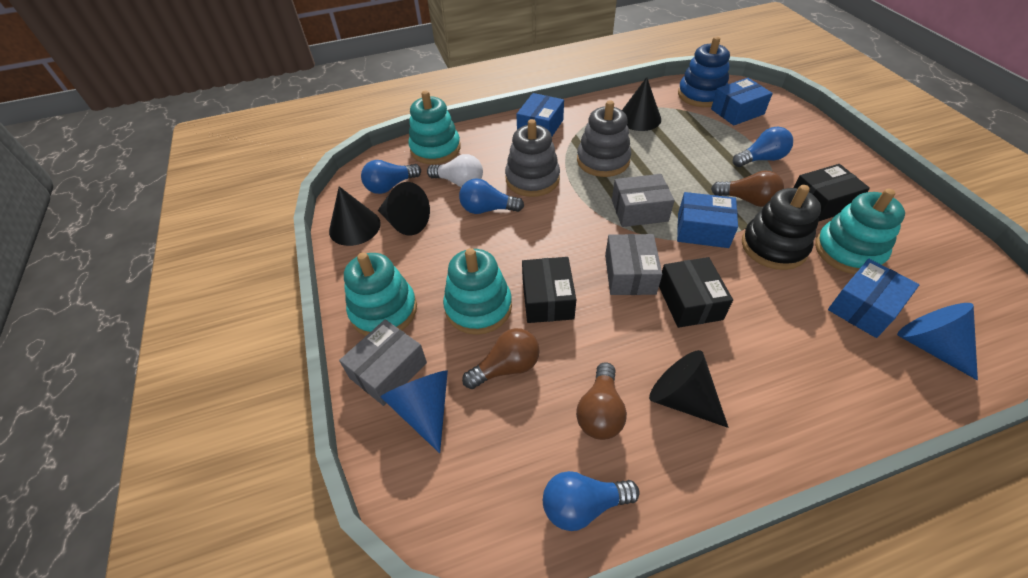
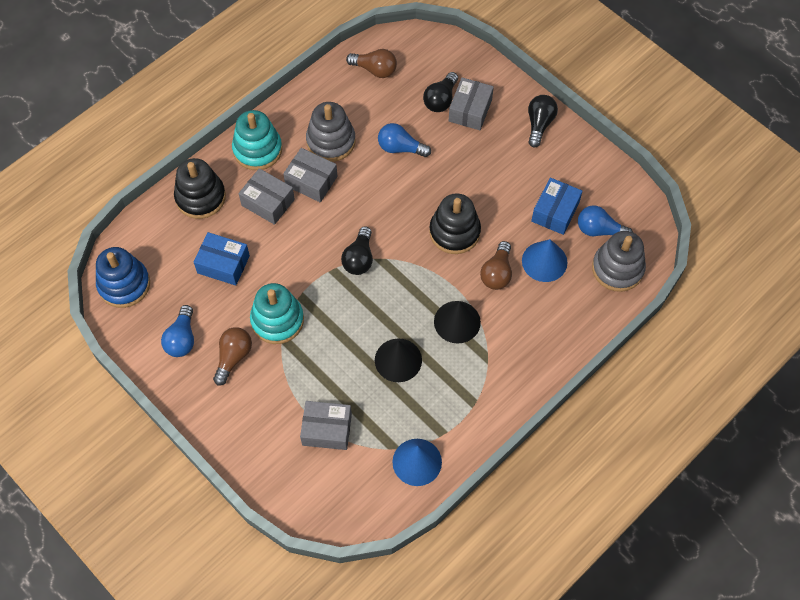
black box: 3 -> 0
black cone: 4 -> 2
black light bulb: 0 -> 3
black stacking toy: 1 -> 2
blue box: 4 -> 2
blue light bulb: 4 -> 3
grey box: 3 -> 4
turquoise stacking toy: 4 -> 2
white light bulb: 1 -> 0

